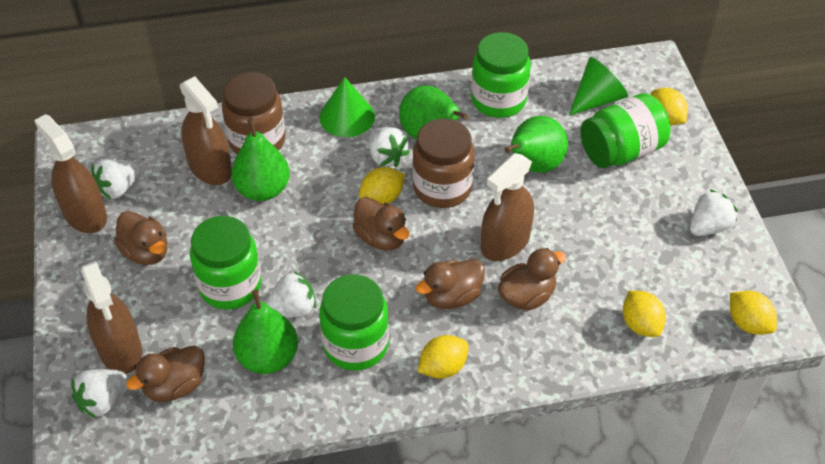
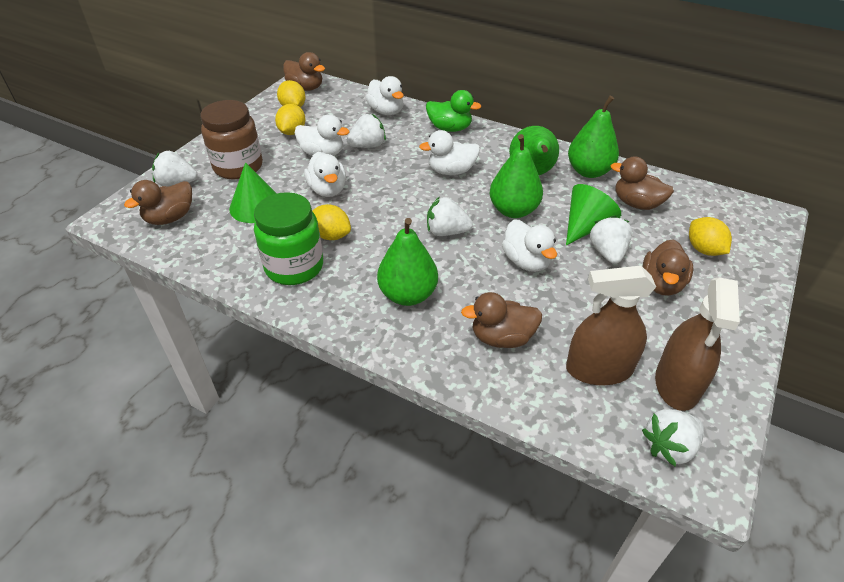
brown jar: 2 -> 1
brown spray bottle: 4 -> 2
green duck: 0 -> 1
green jar: 4 -> 1
white duck: 0 -> 5
yellow lemon: 5 -> 4

